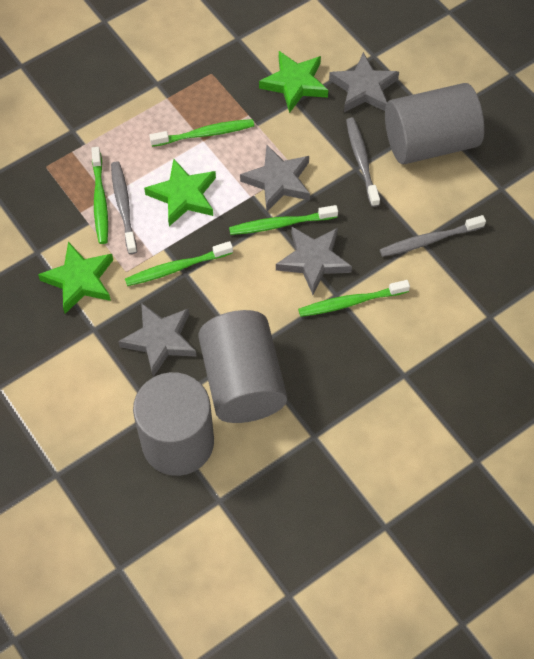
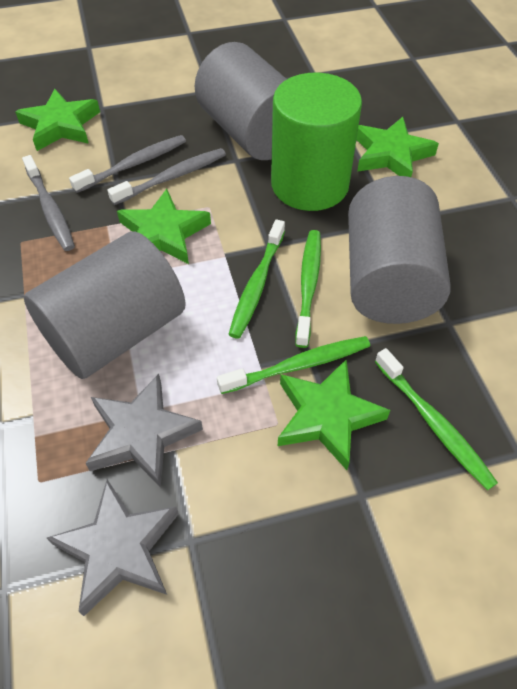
green cylinder: 0 -> 1
green star: 3 -> 4
green toothbrush: 5 -> 4
grey star: 4 -> 2

